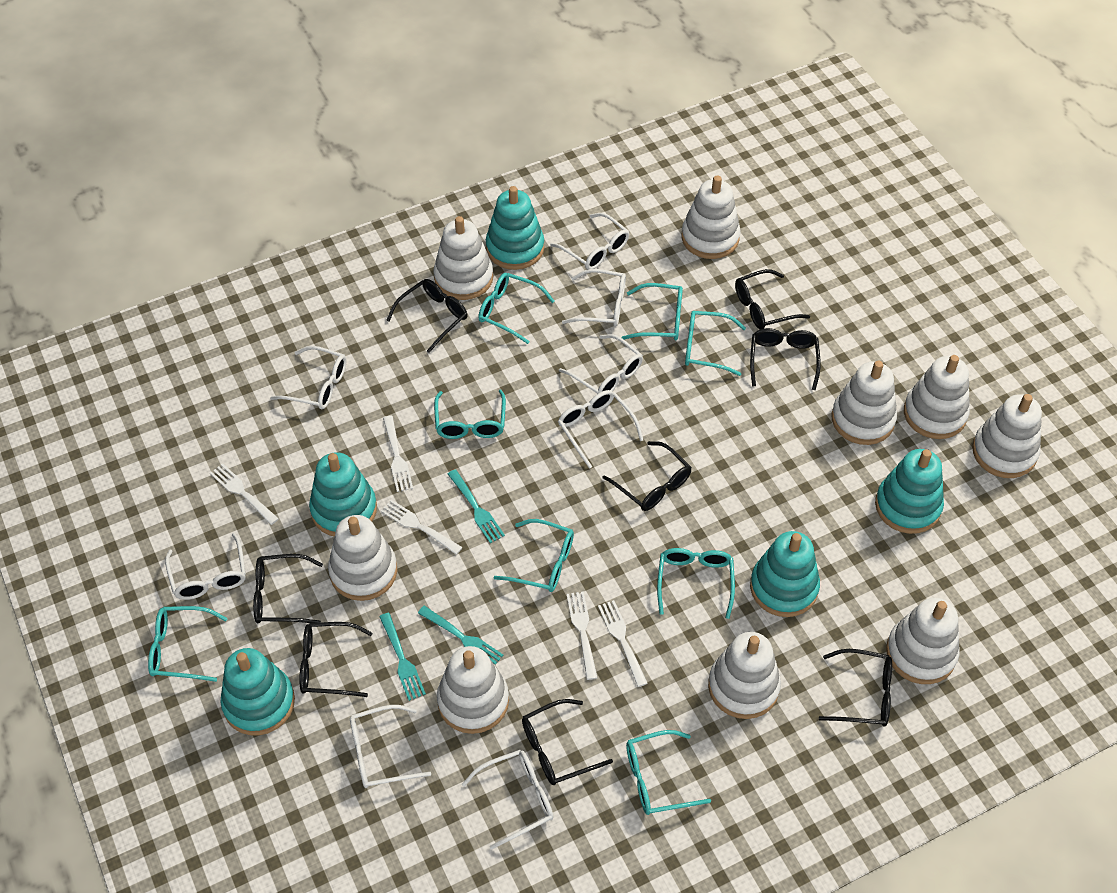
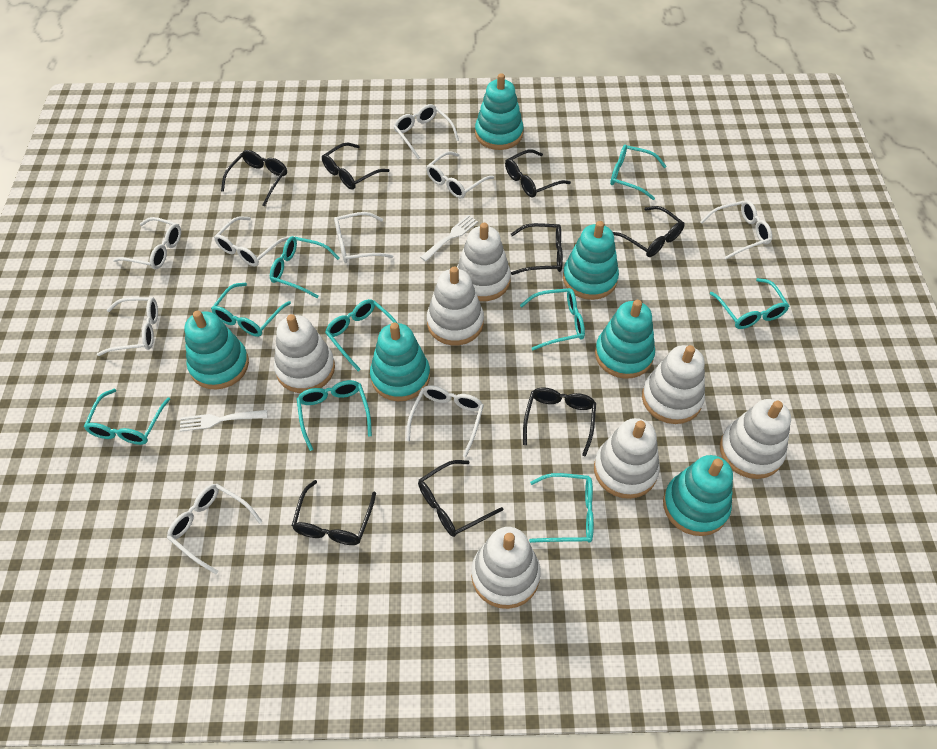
turquoise fork: 3 -> 0
turquoise glasses: 8 -> 9
turquoise stacking toy: 5 -> 6
white fork: 5 -> 2
white glasses: 8 -> 9
white stacking toy: 9 -> 7

